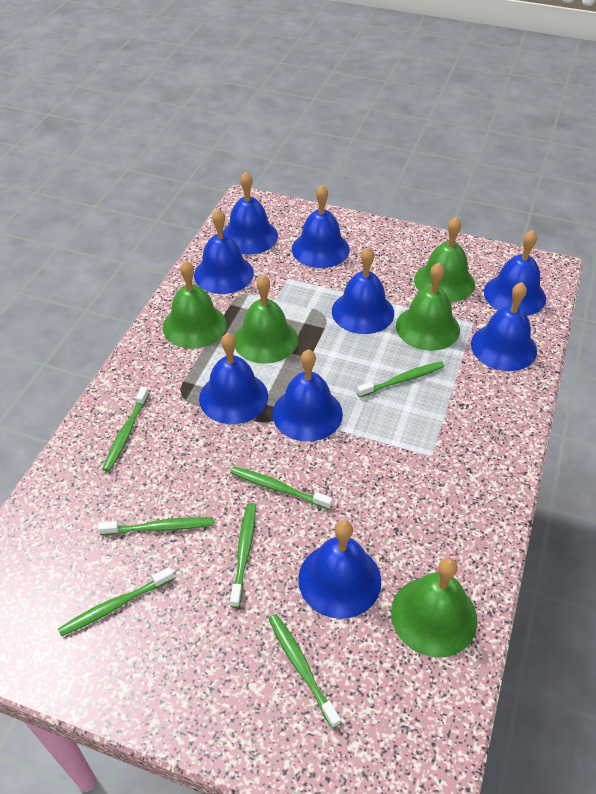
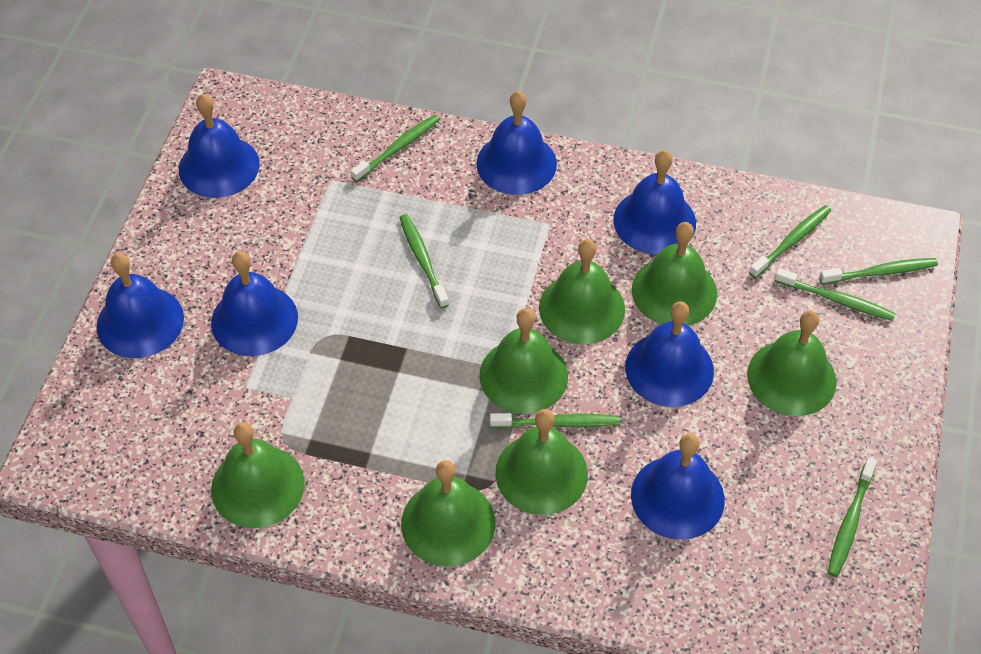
blue bell: 9 -> 7
green bell: 5 -> 7

